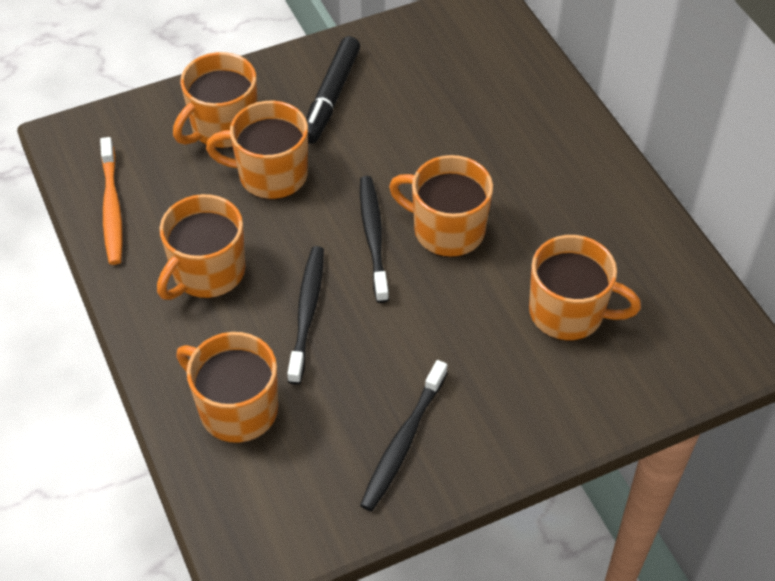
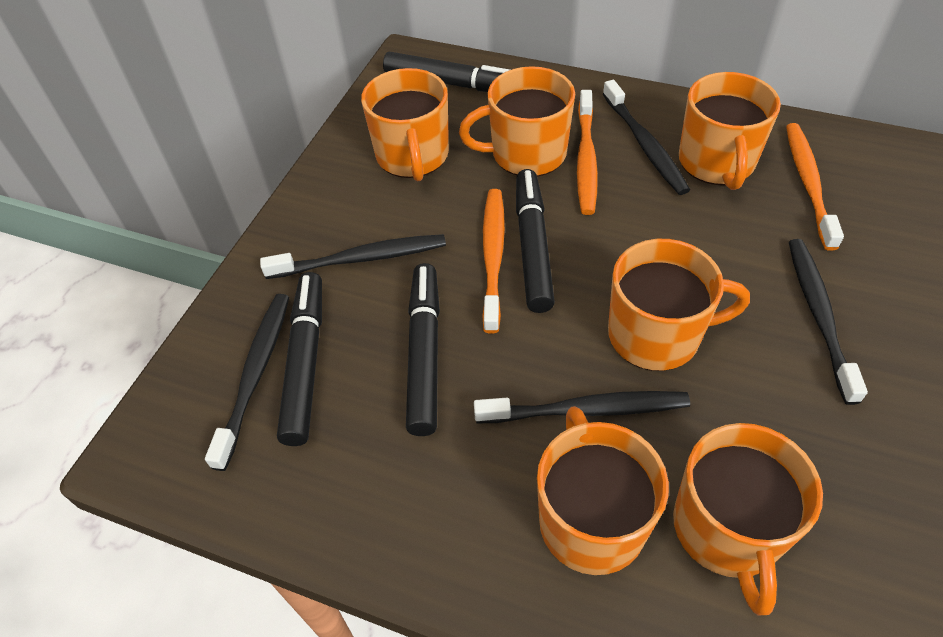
black marker: 1 -> 4
black toothbrush: 3 -> 5
orange toothbrush: 1 -> 3

